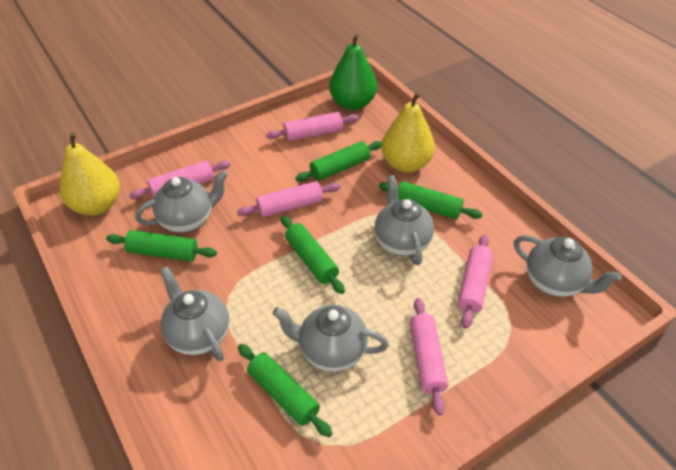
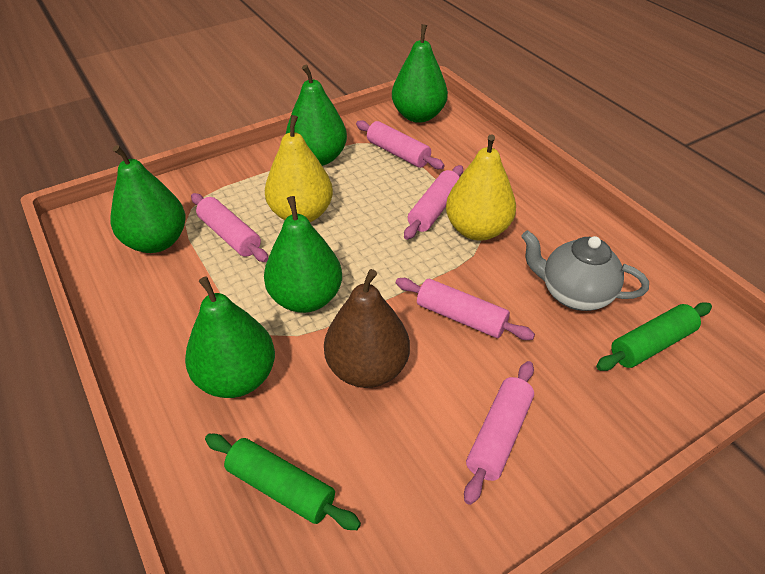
brown pear: 0 -> 1
green pear: 1 -> 5
green rolling pin: 5 -> 2
grey teapot: 5 -> 1

